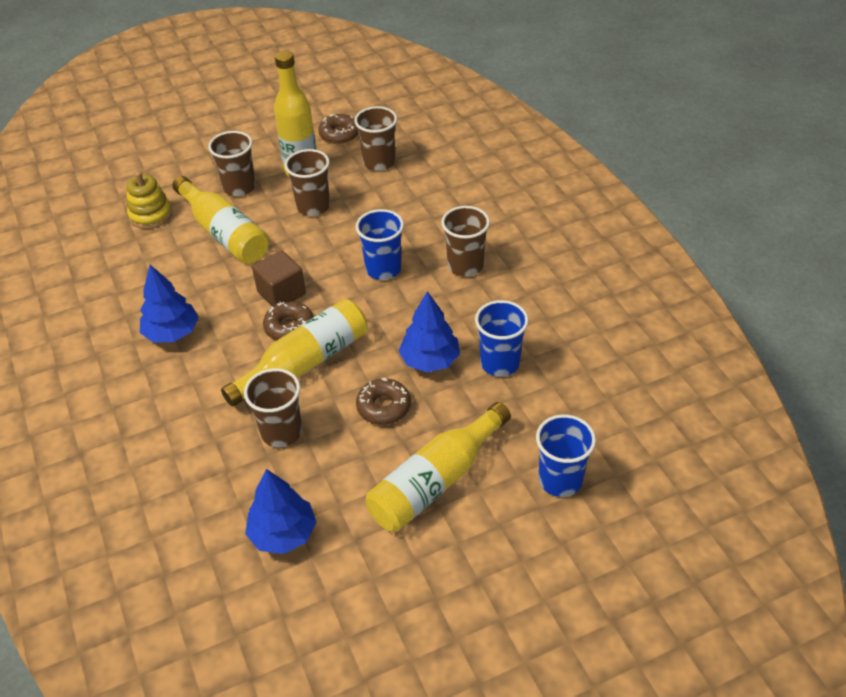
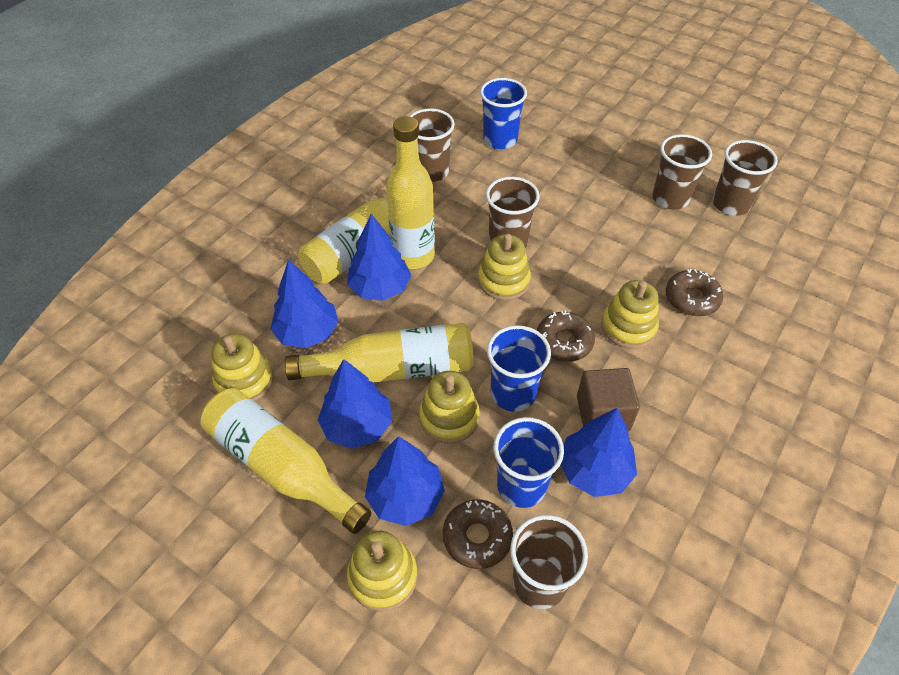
blue tree: 3 -> 5
yellow stacking toy: 1 -> 5

